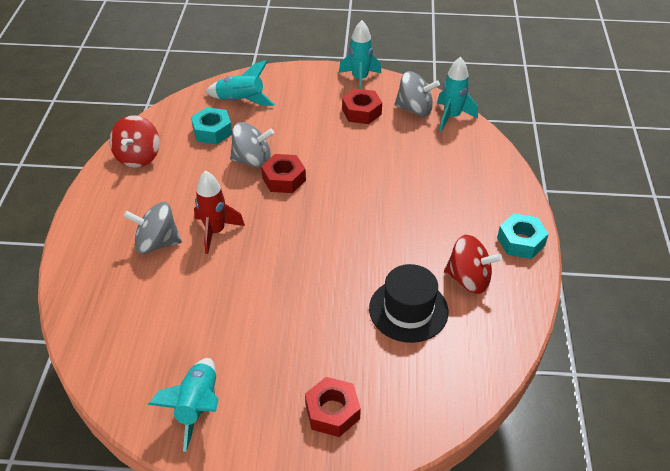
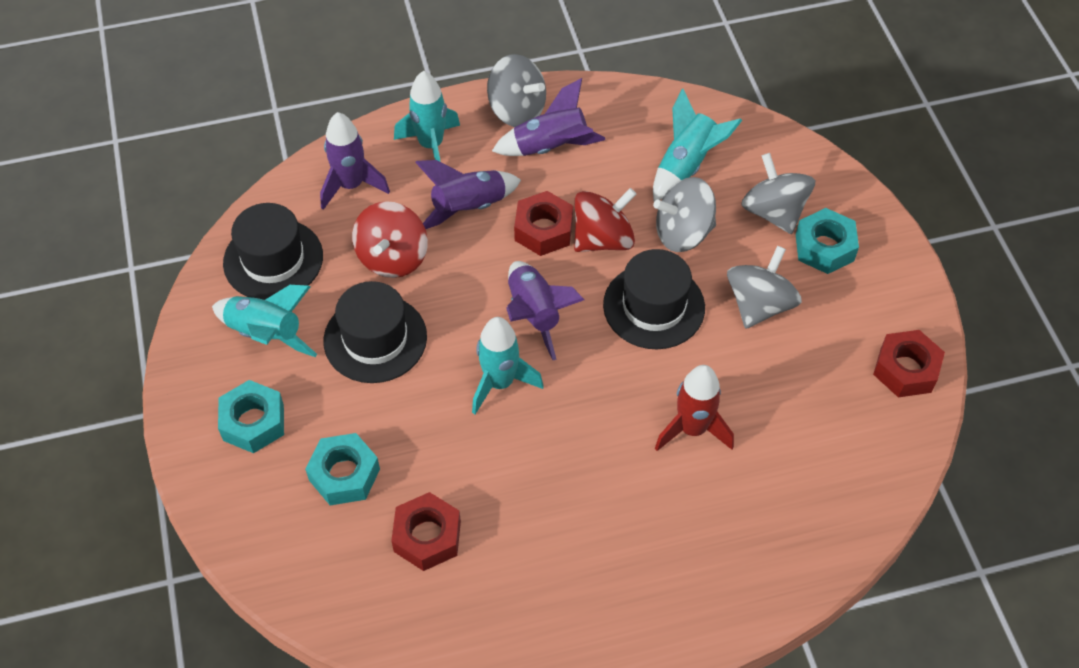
black hat: 1 -> 3
grey spinning top: 3 -> 4
purple rocket: 0 -> 4
turquoise nut: 2 -> 3

